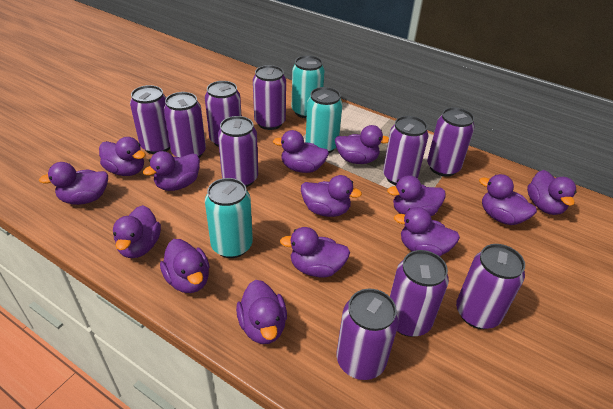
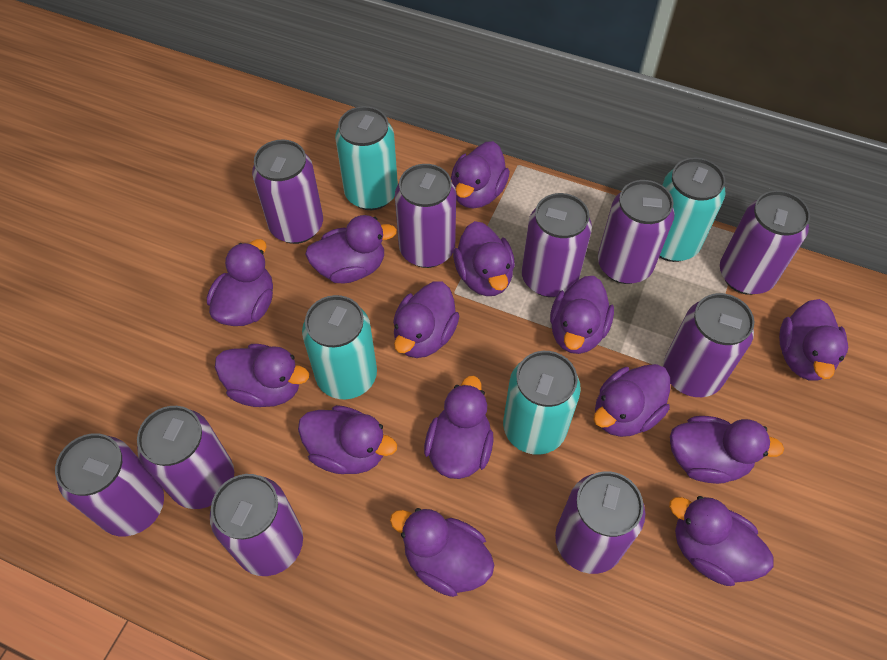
turquoise can: 3 -> 4

